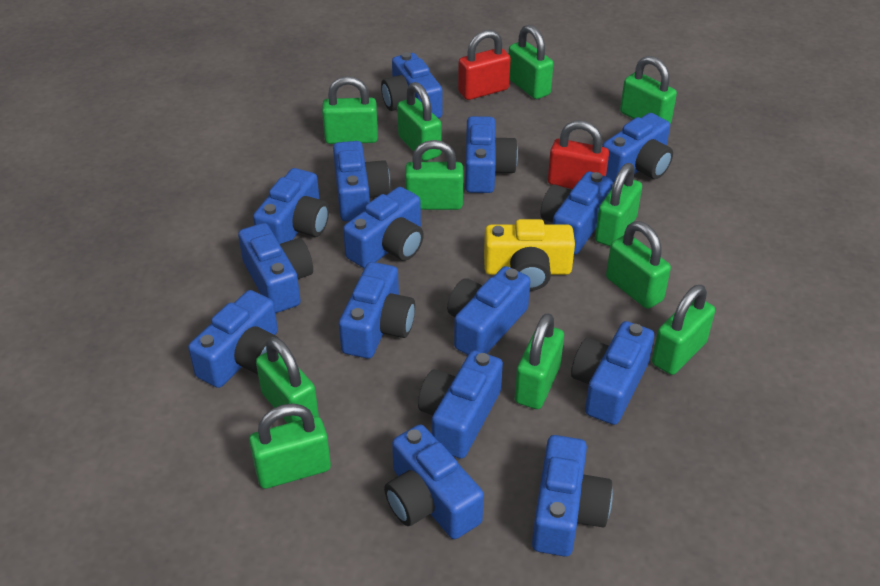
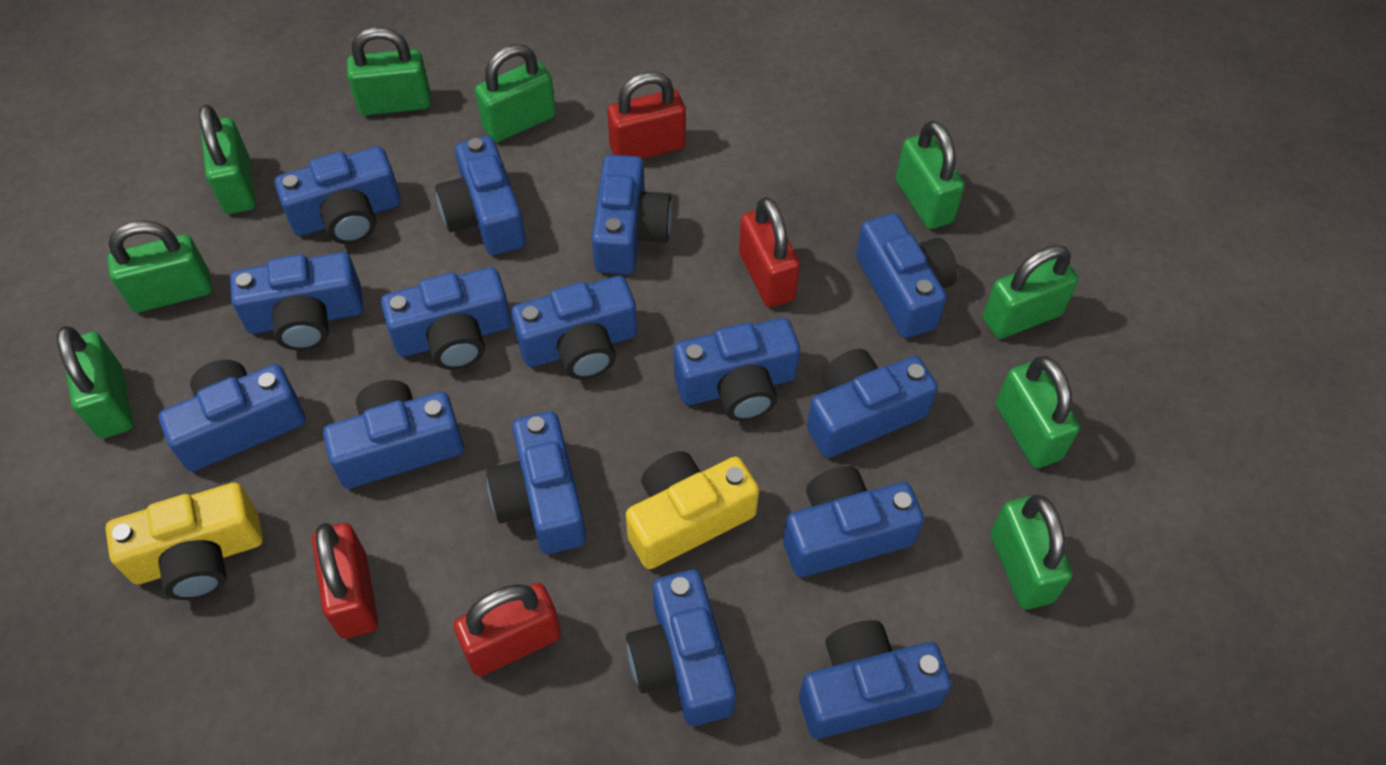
green padlock: 11 -> 9
red padlock: 2 -> 4
yellow camera: 1 -> 2

